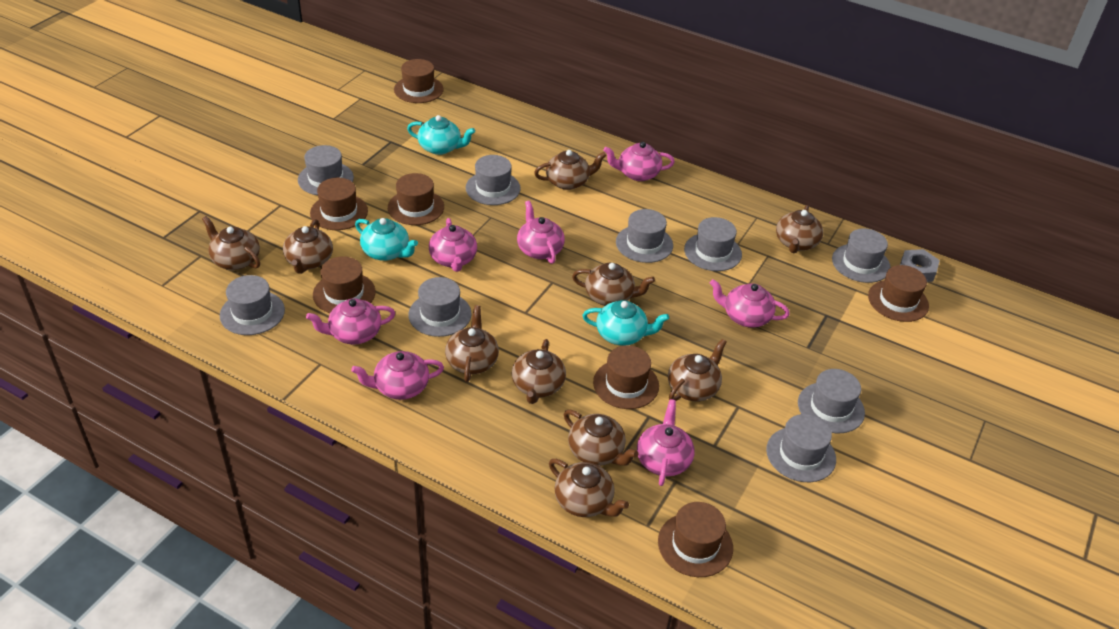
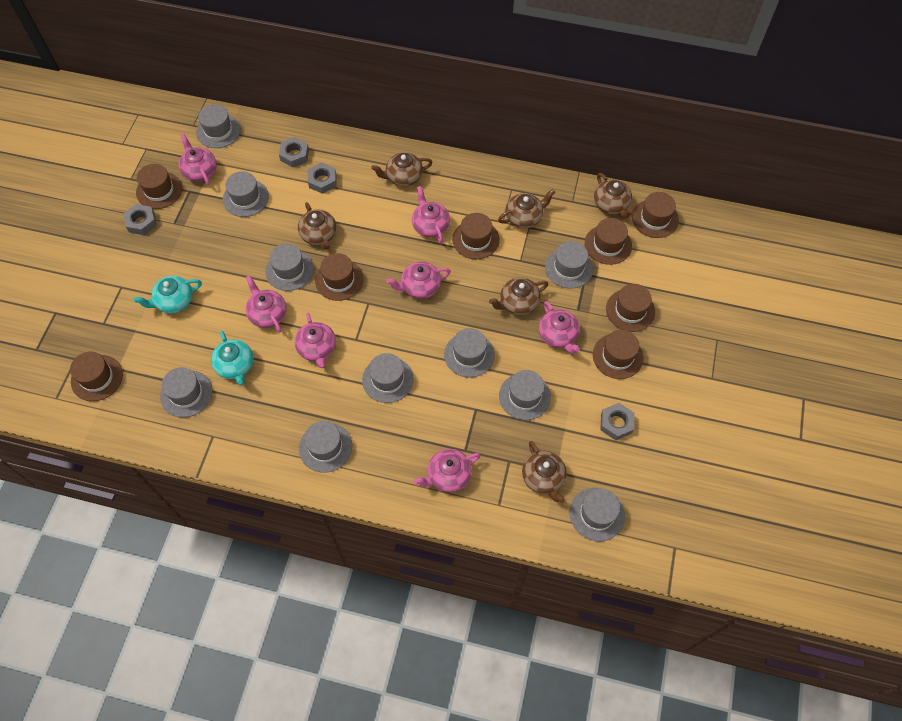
brown hat: 7 -> 8
brown teapot: 10 -> 6
grey hat: 9 -> 10
grey nut: 1 -> 4
turquoise teapot: 3 -> 2

